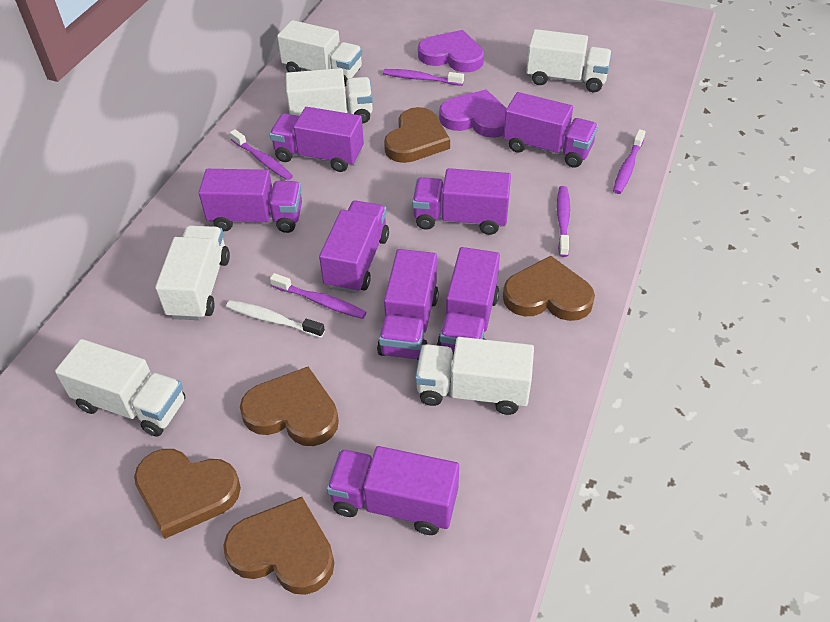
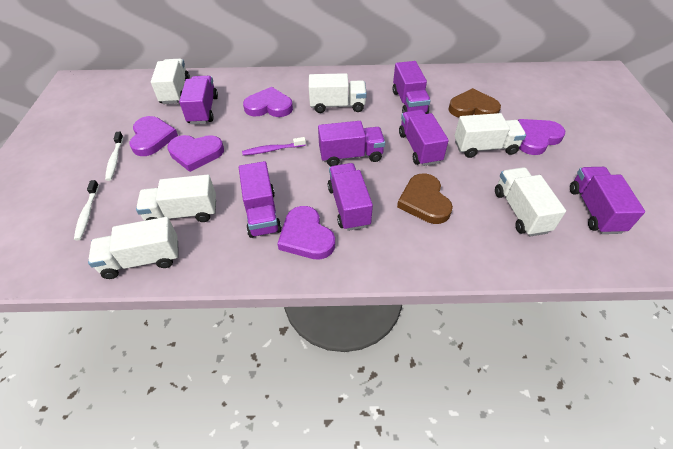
brown heart: 5 -> 2
purple heart: 2 -> 5
purple toothbrush: 5 -> 1
purple truck: 8 -> 7
white toothbrush: 1 -> 2

